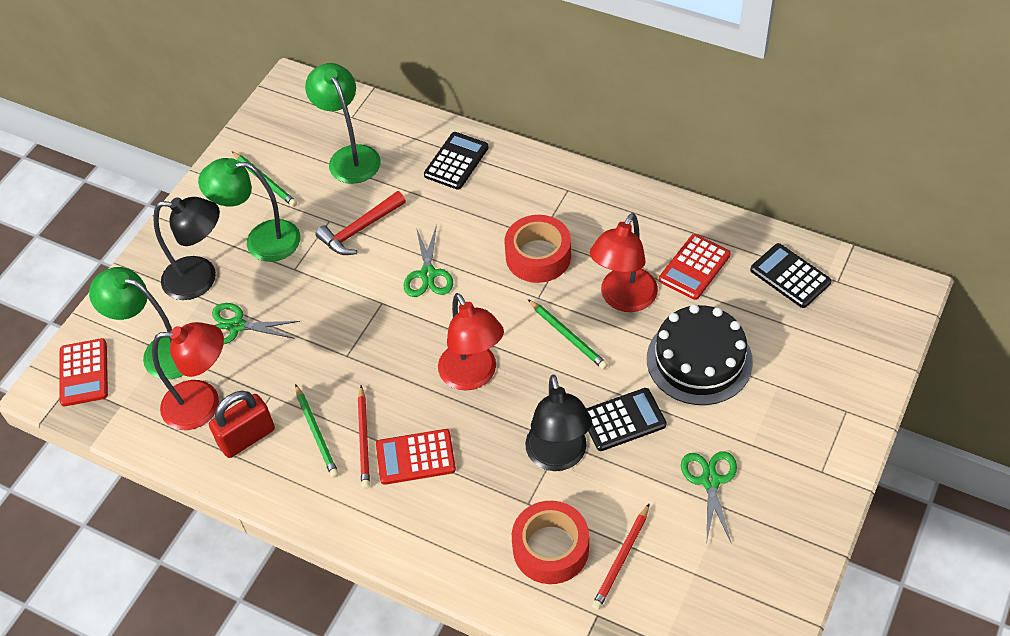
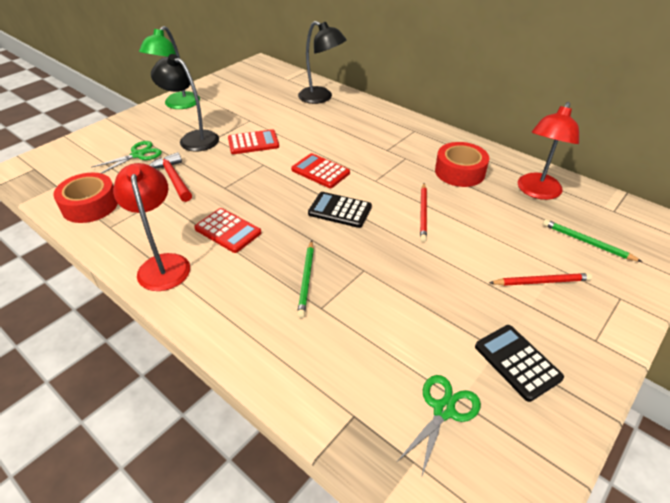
black cake: 1 -> 0
black calculator: 3 -> 2
green lamp: 3 -> 1
green pencil: 3 -> 2
green scissors: 3 -> 2
red lamp: 3 -> 2
red padlock: 1 -> 0

